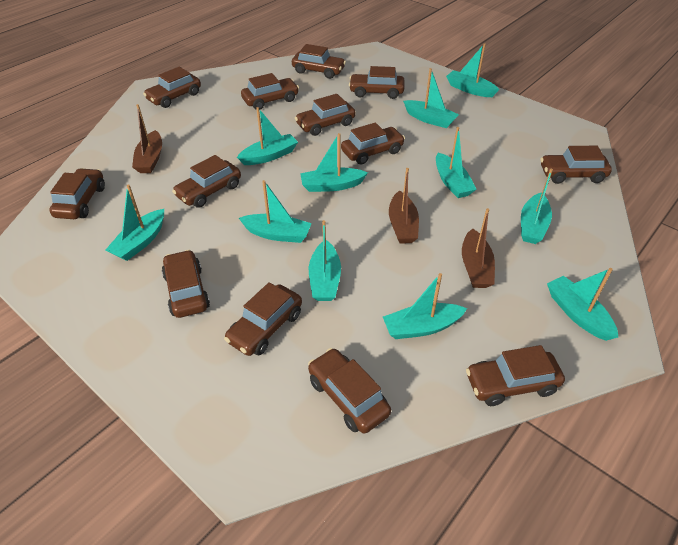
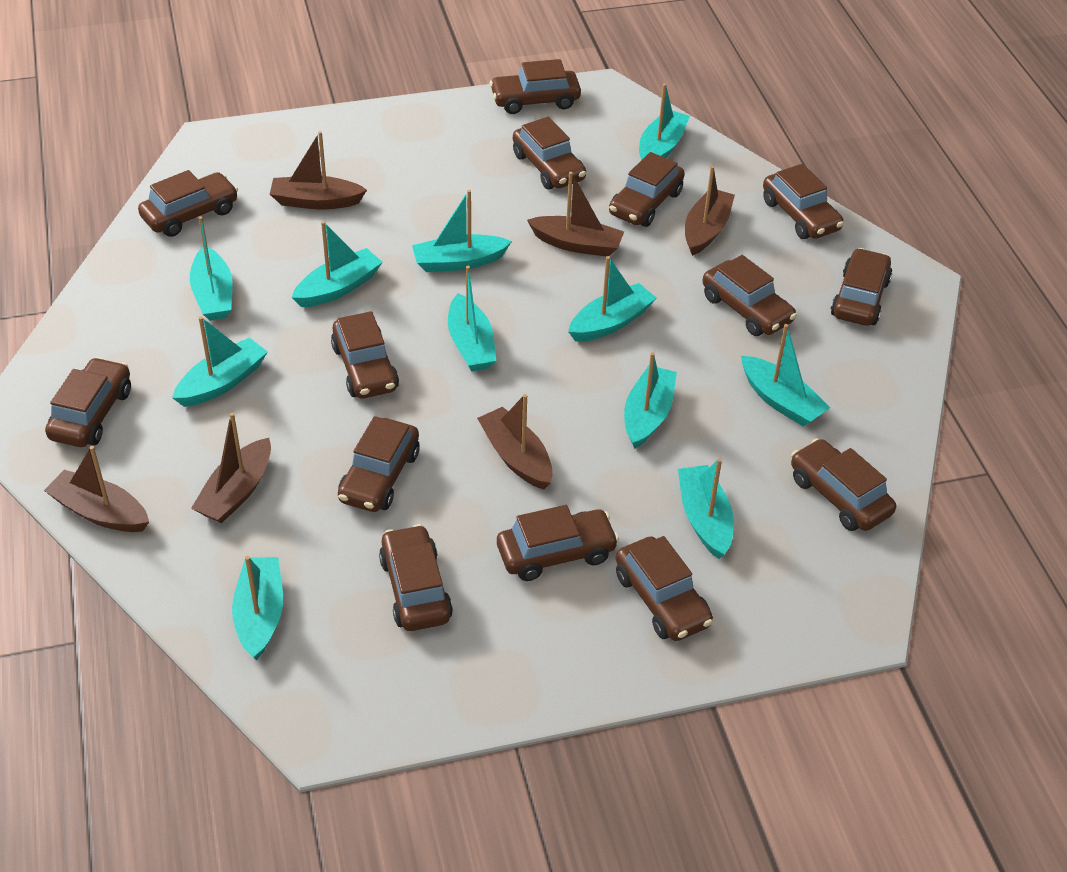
brown boat: 3 -> 6
brown car: 13 -> 14

